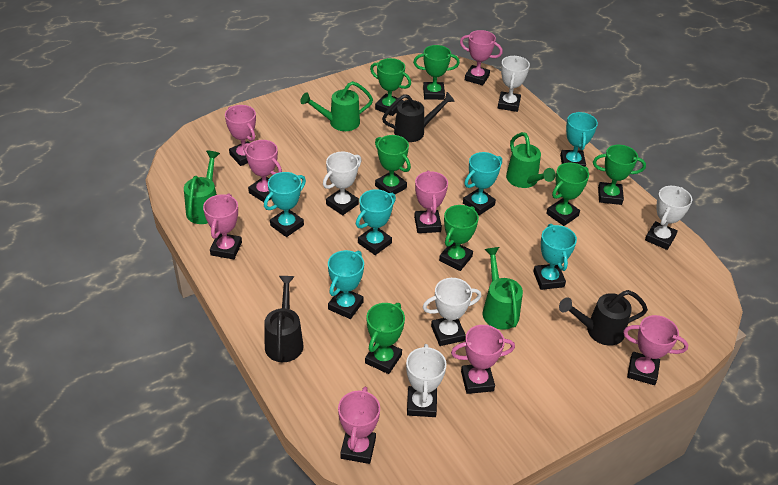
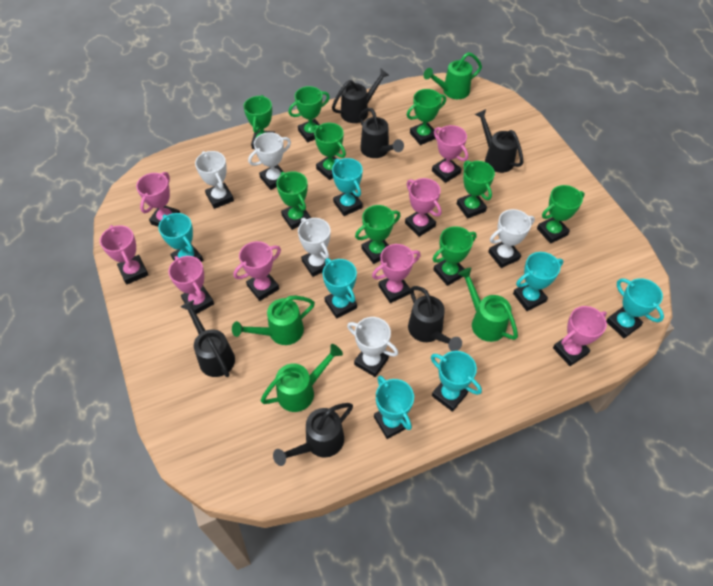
black watering can: 3 -> 6
green trophy: 7 -> 9
turquoise trophy: 6 -> 7

